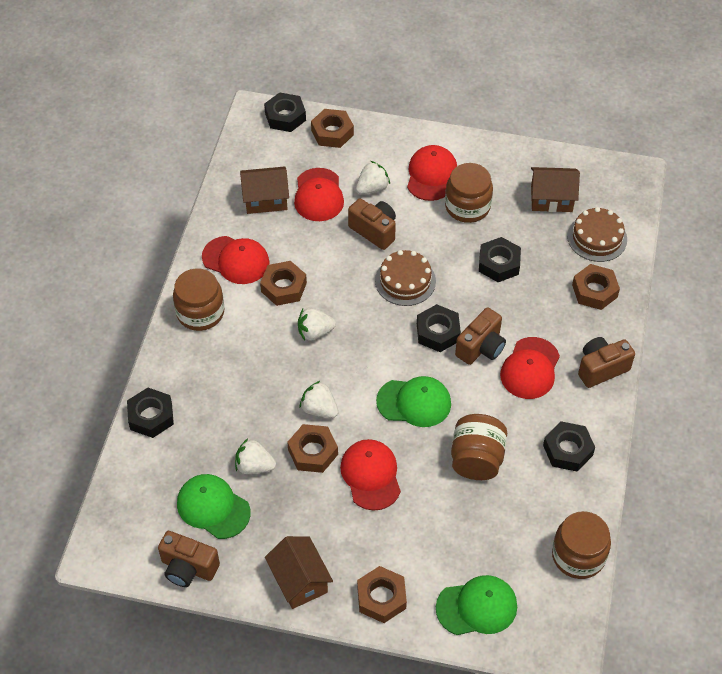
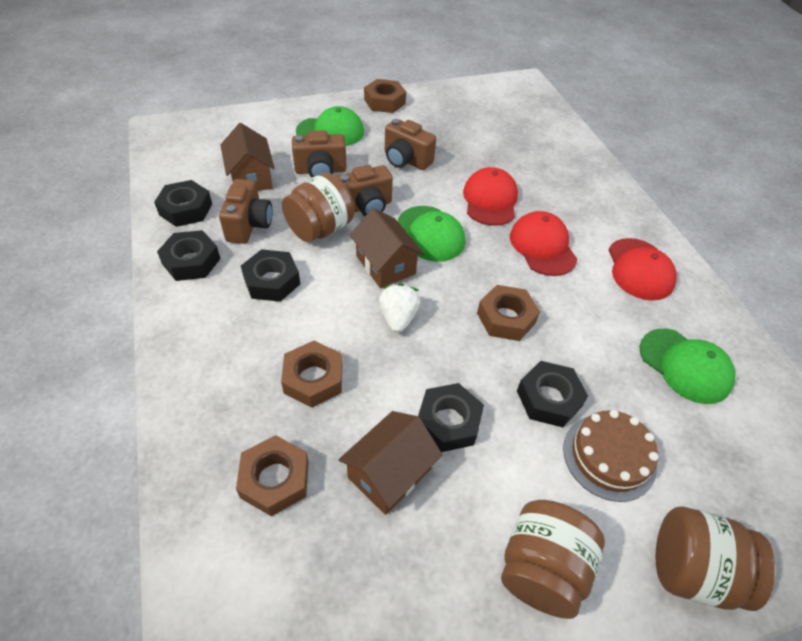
brown cake: 2 -> 1
brown jar: 4 -> 3
brown nut: 5 -> 4
red cap: 5 -> 3
white strawberry: 4 -> 1

